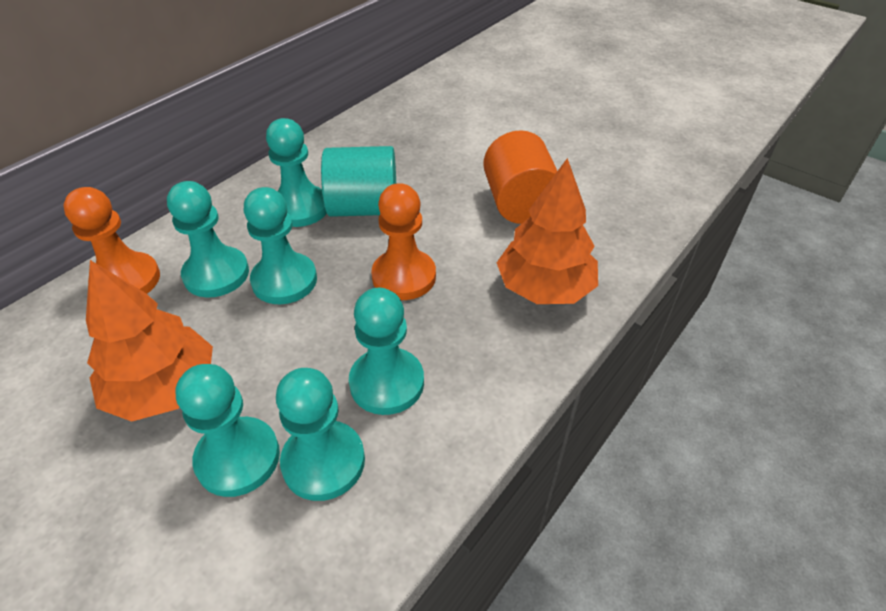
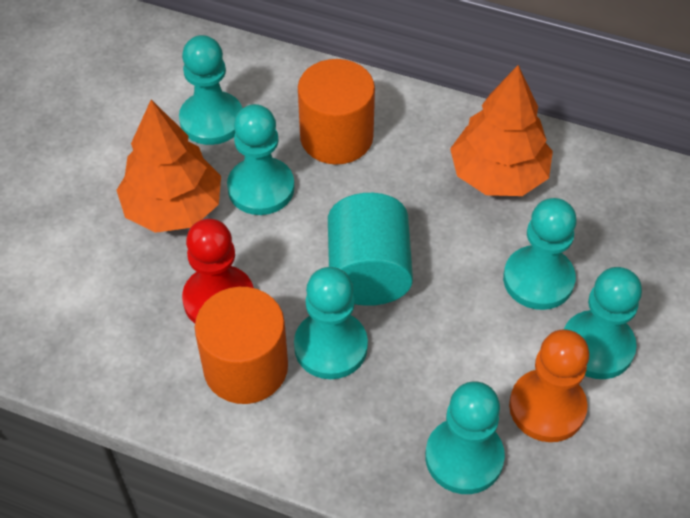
orange cylinder: 1 -> 2
orange pawn: 2 -> 1
red pawn: 0 -> 1

